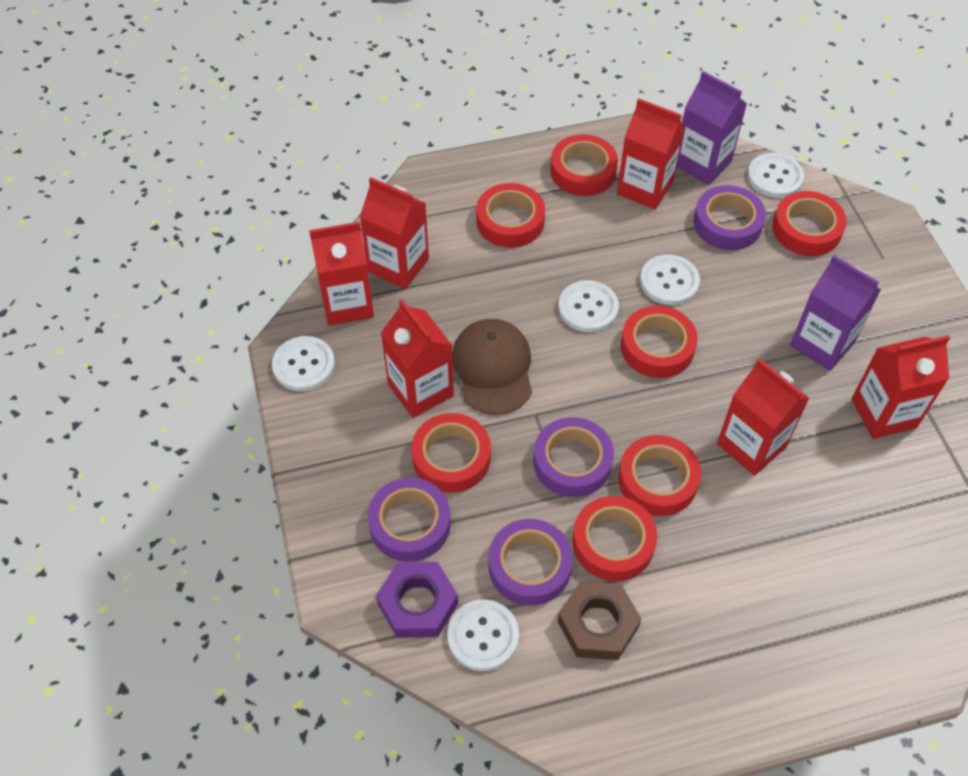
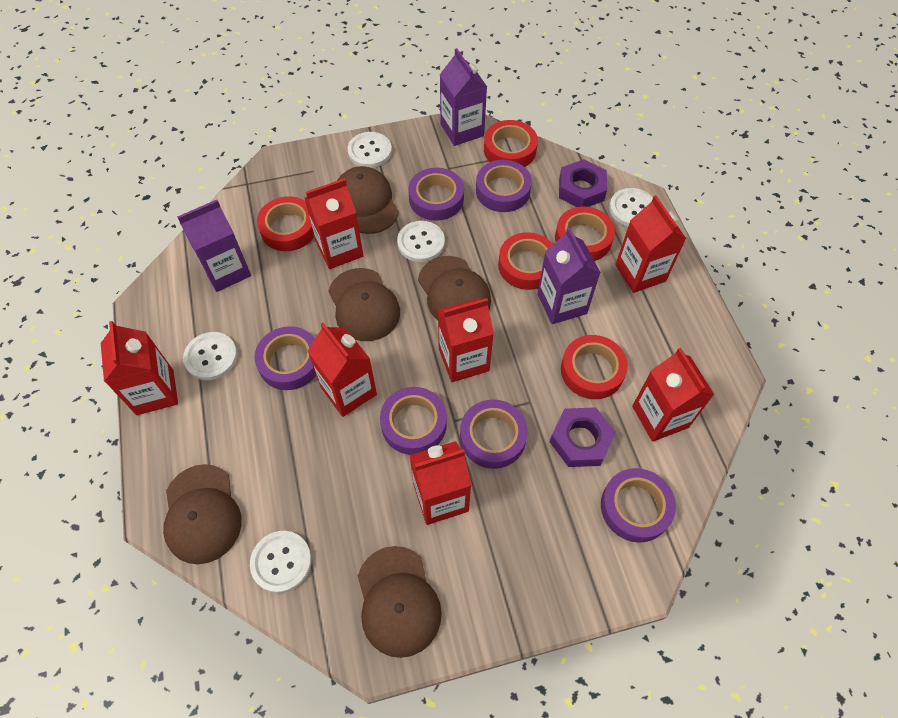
brown cap: 1 -> 5
brown nut: 1 -> 0
purple carton: 2 -> 3
purple nut: 1 -> 2
purple tape: 4 -> 6
red carton: 6 -> 7
red tape: 7 -> 5

